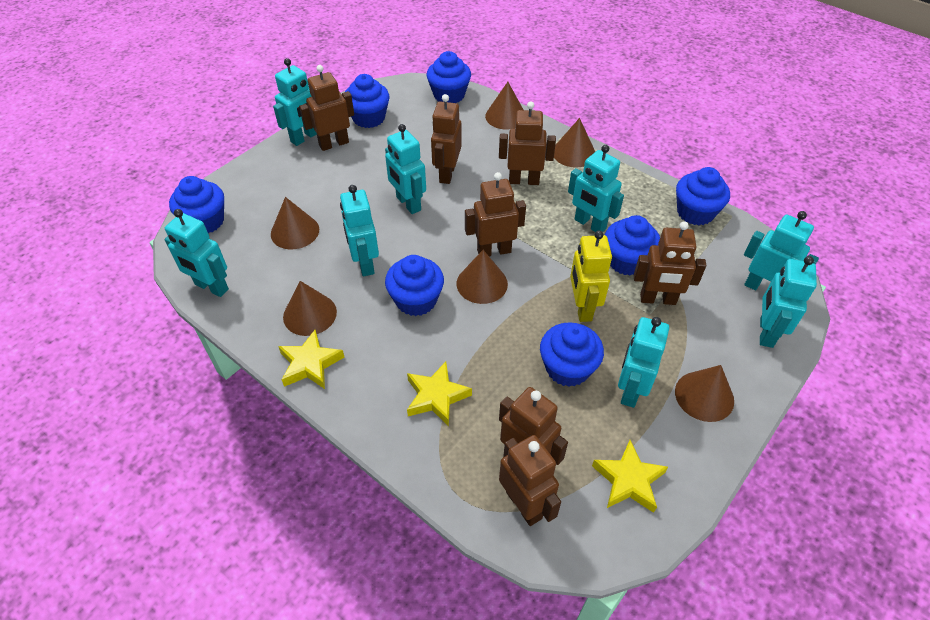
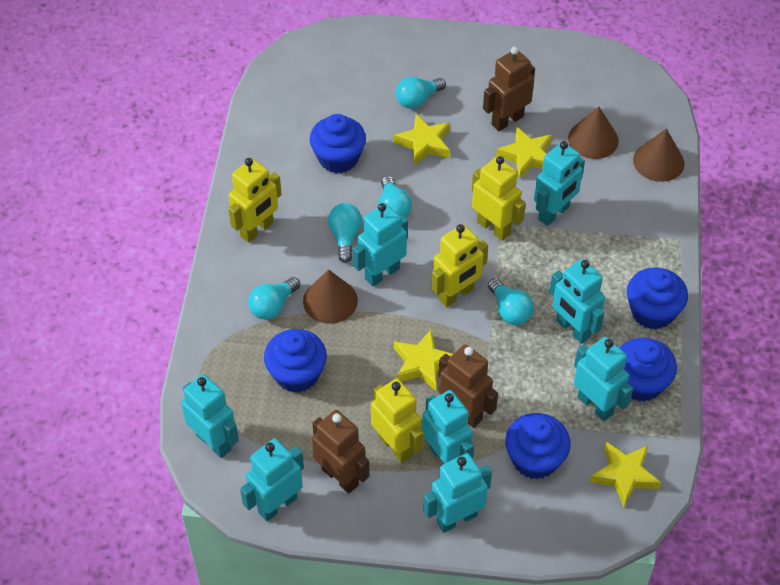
blue cupcake: 7 -> 5
brown cone: 6 -> 3
brown robot: 7 -> 3
turquoise light bulb: 0 -> 5
yellow robot: 1 -> 4
yellow star: 3 -> 4

